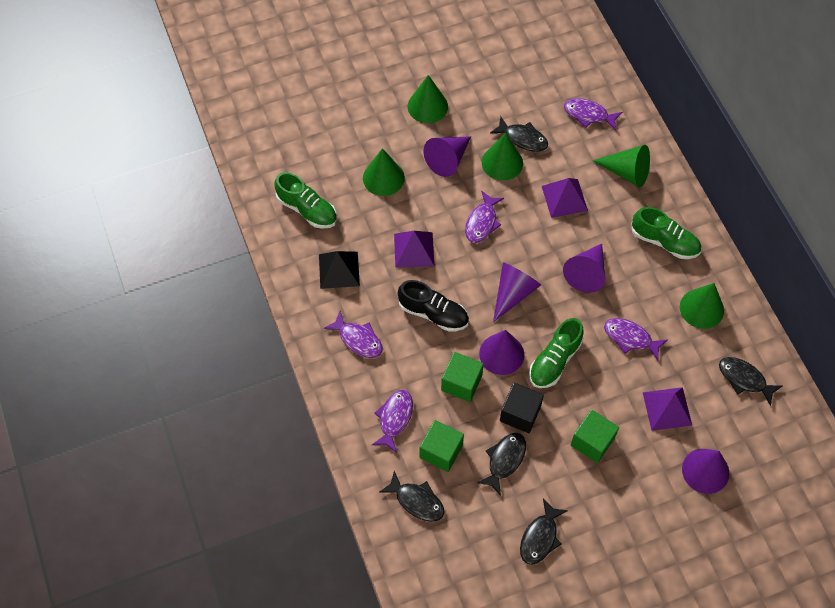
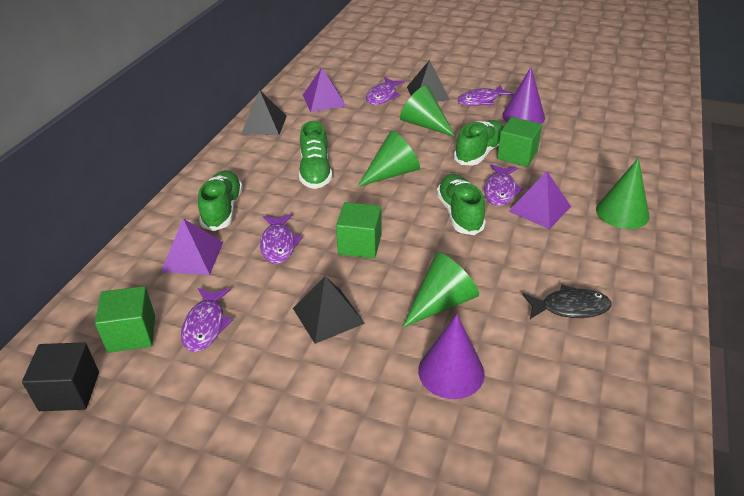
black fish: 5 -> 1
black pyramid: 1 -> 3
black shoe: 1 -> 0
green cone: 5 -> 4
green shoe: 3 -> 4
purple cone: 5 -> 2

